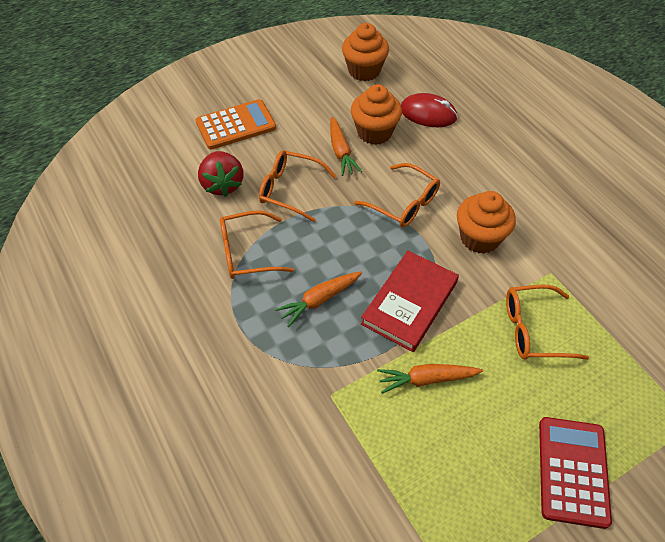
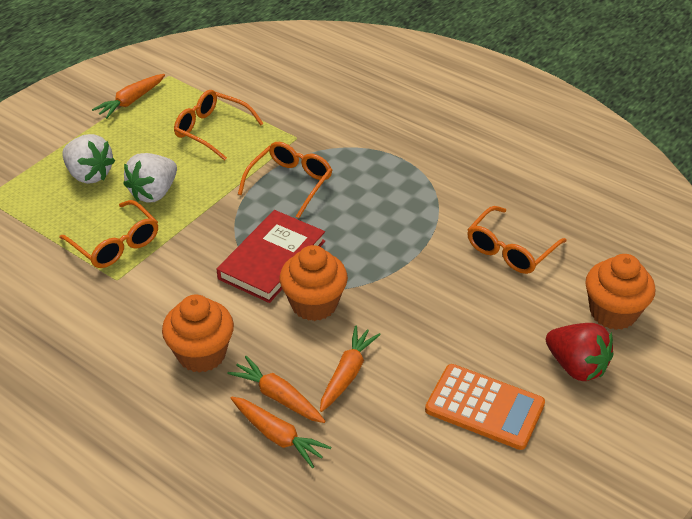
orange carrot: 3 -> 4
red calculator: 1 -> 0
red mouse: 1 -> 0
white strawberry: 0 -> 2

